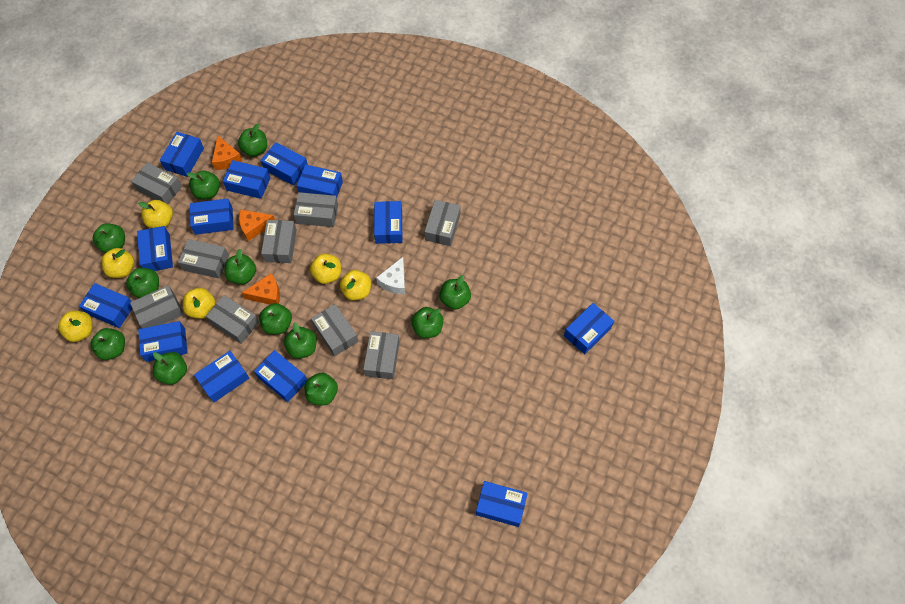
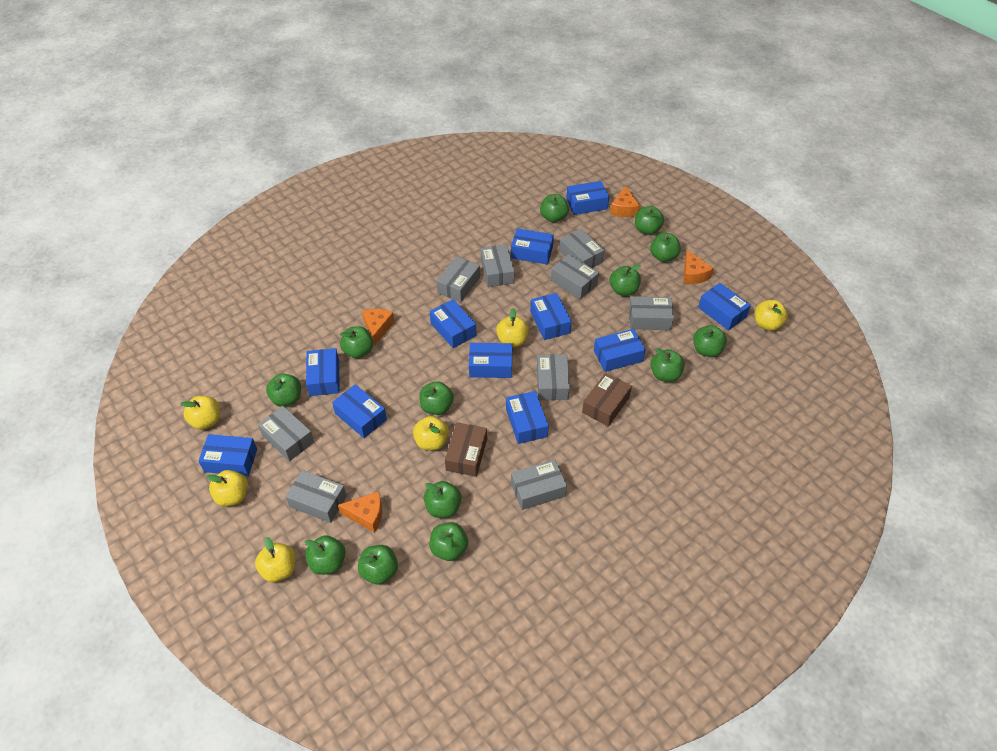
blue box: 13 -> 11
brown box: 0 -> 2
green apple: 12 -> 13
orange cheese: 3 -> 4
white cheese: 1 -> 0

